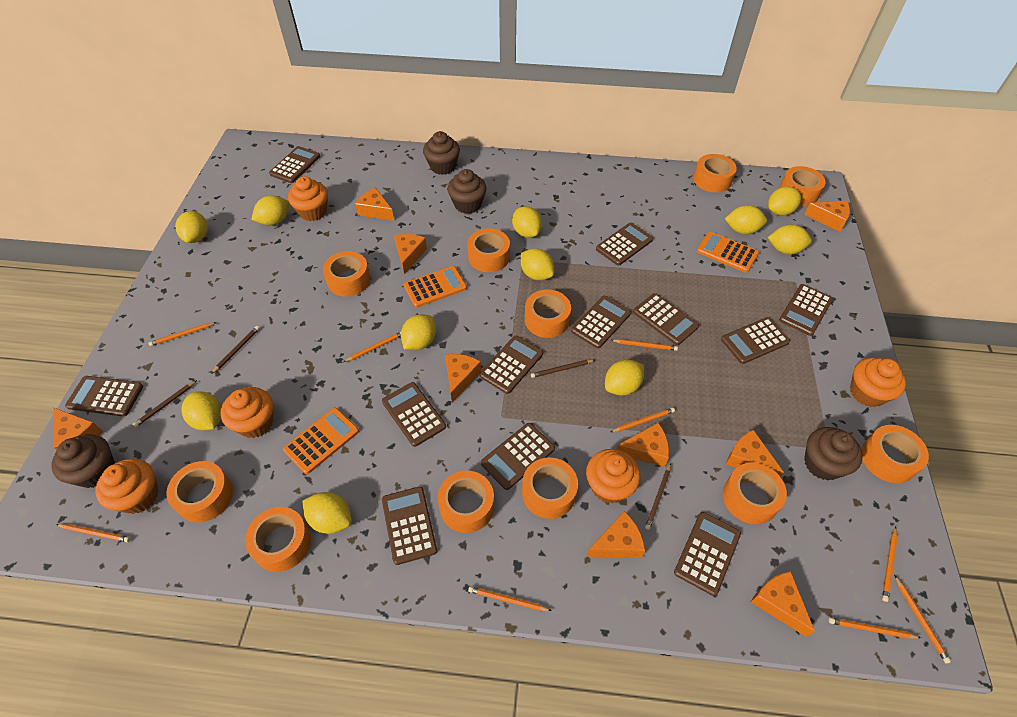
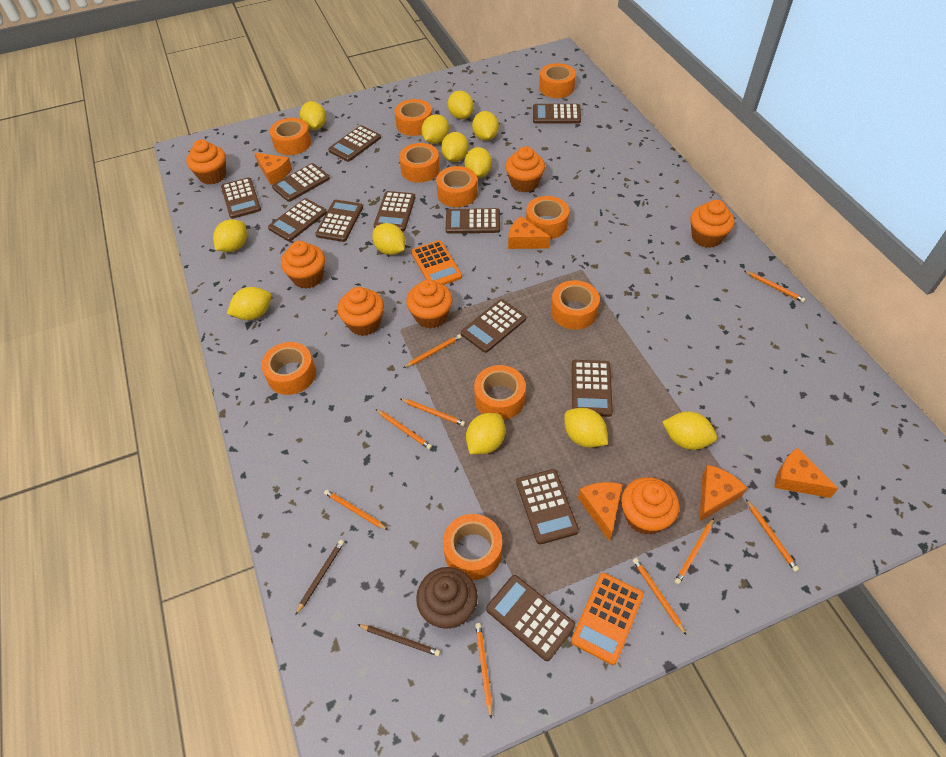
brown cupcake: 4 -> 1
brown pencil: 4 -> 2
orange calculator: 3 -> 2
orange cheese: 9 -> 5
orange cupcake: 5 -> 7
orange tape: 11 -> 10
yellow lemon: 11 -> 12

